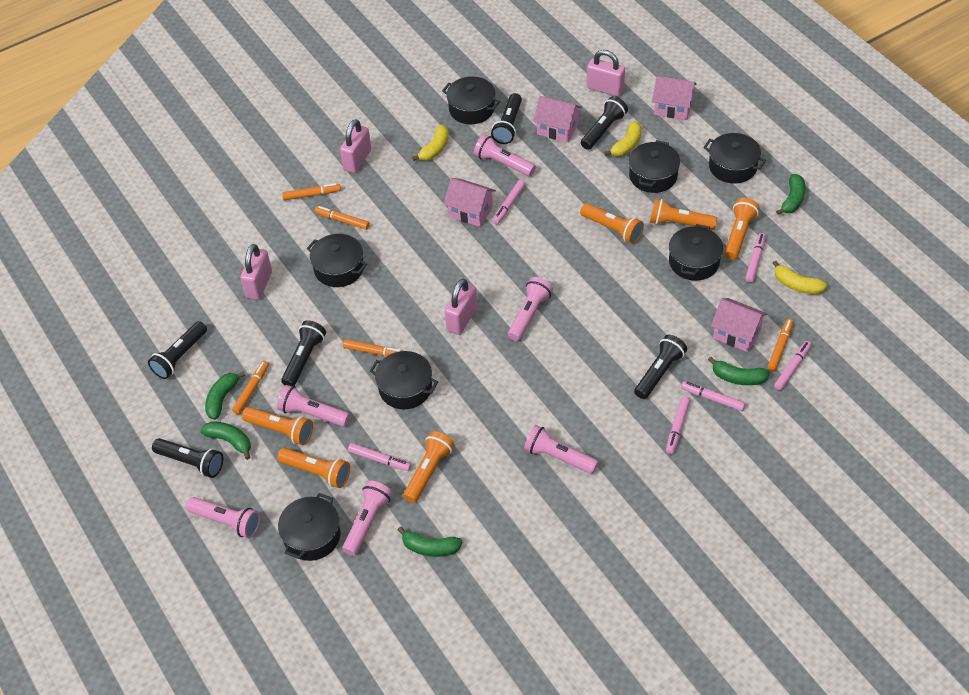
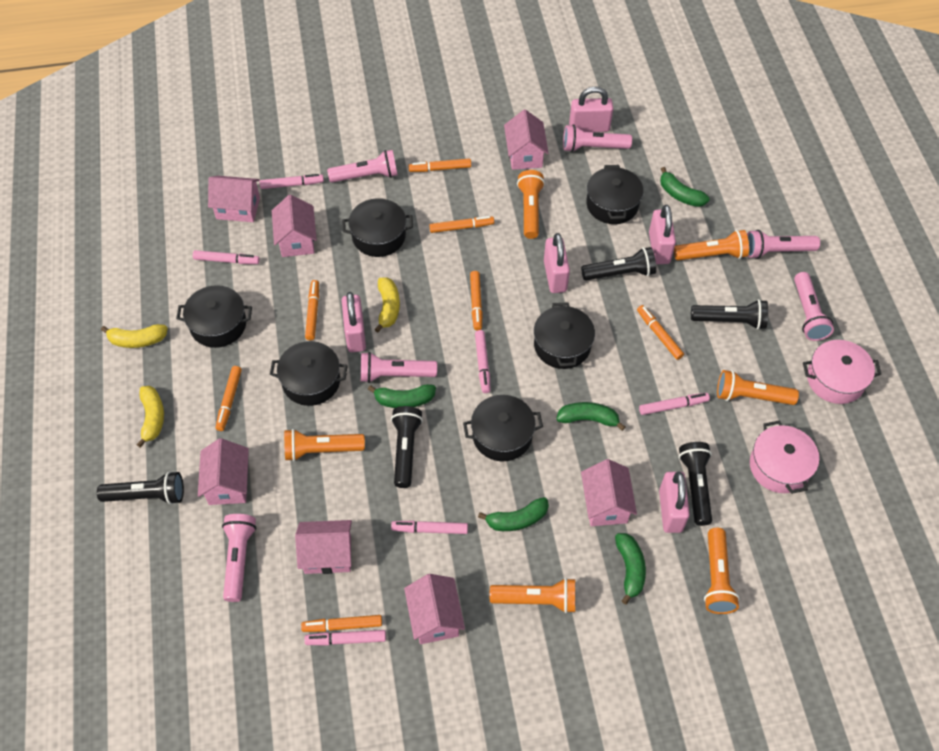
black flashlight: 6 -> 5
black pot: 7 -> 6
orange marker: 5 -> 7
pink house: 4 -> 7
pink padlock: 4 -> 5
pink pot: 0 -> 2

